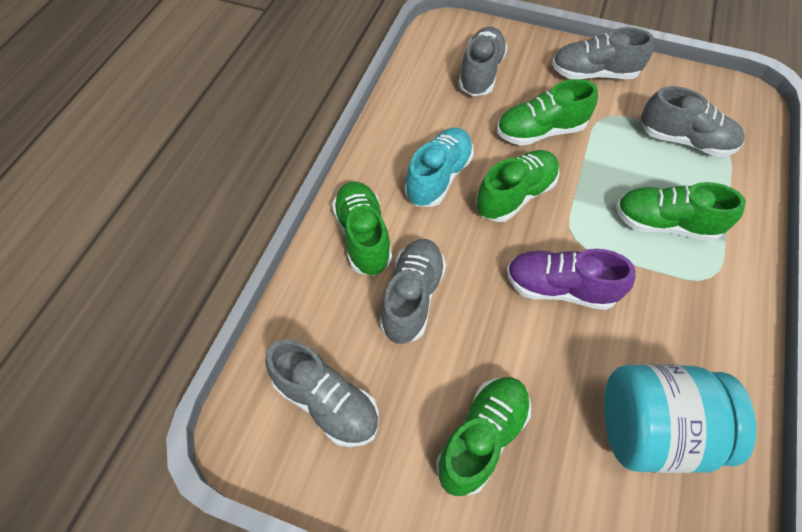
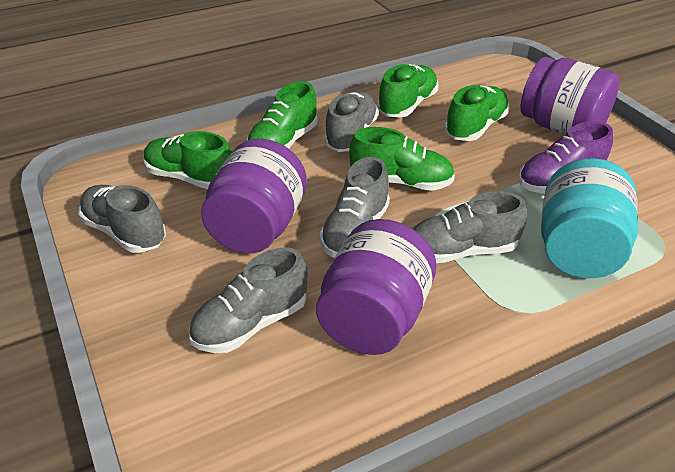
purple jar: 0 -> 3
turquoise shoe: 1 -> 0

